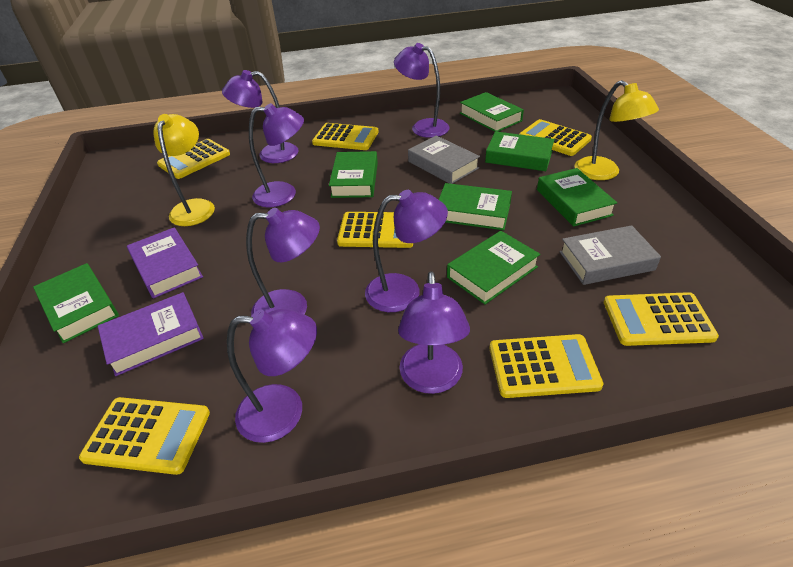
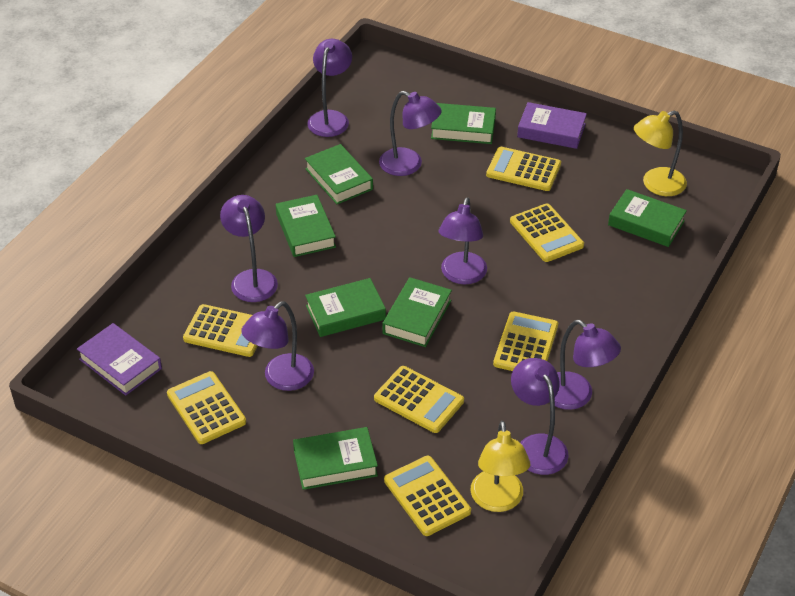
grey book: 2 -> 0

